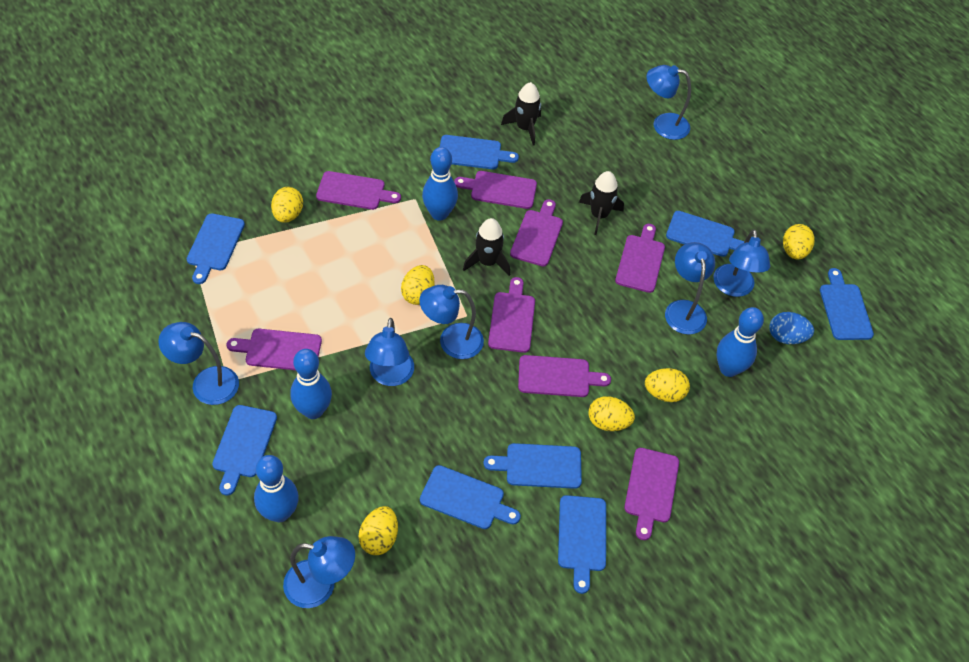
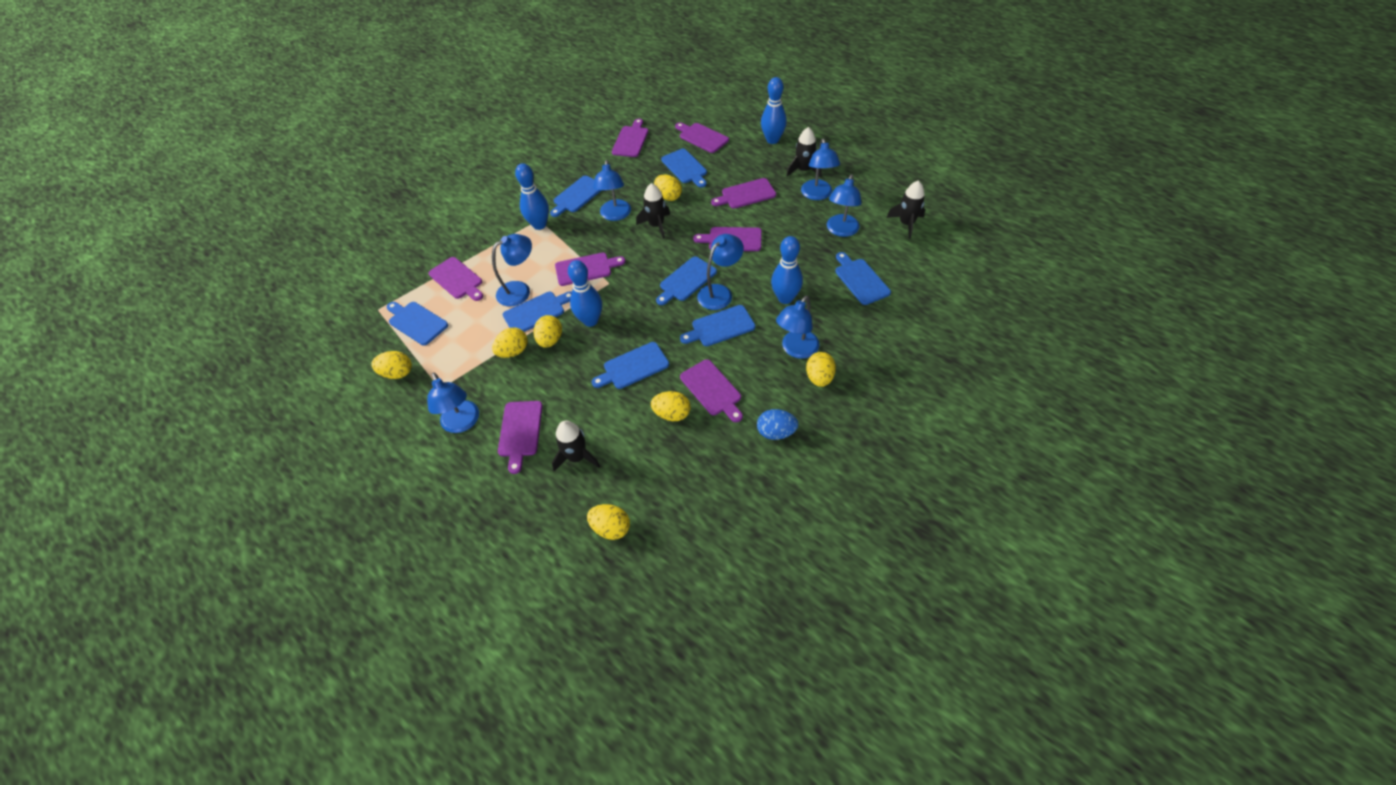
black rocket: 3 -> 4
yellow egg: 6 -> 7

